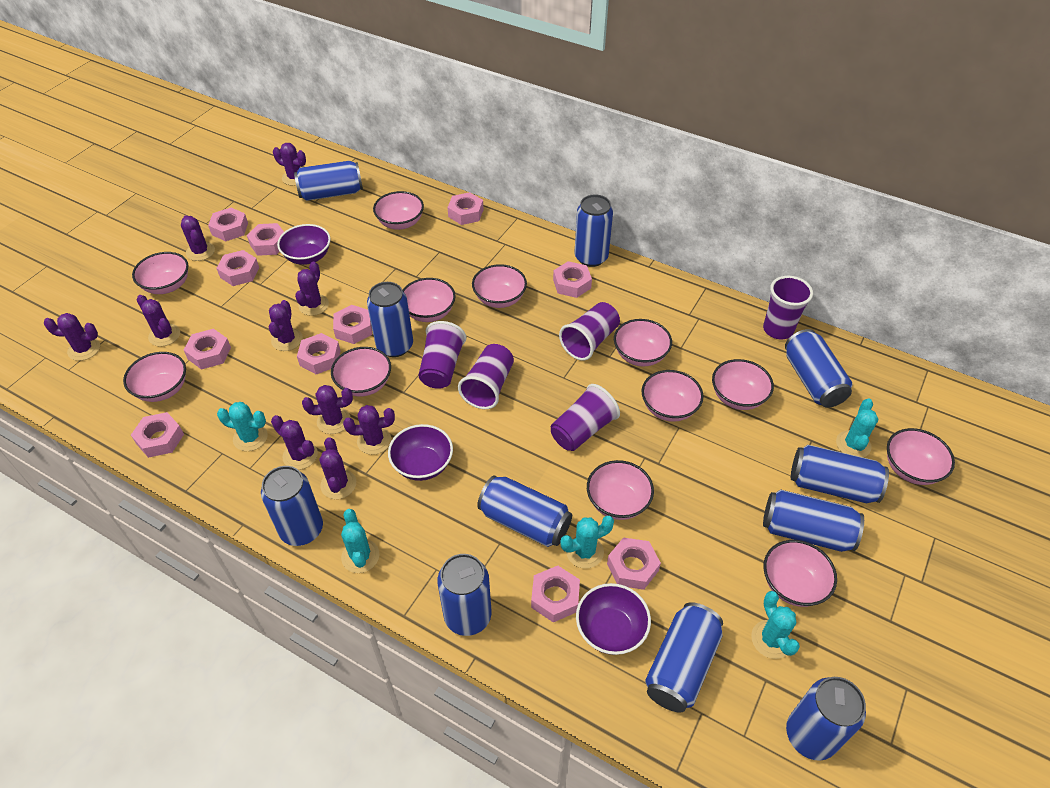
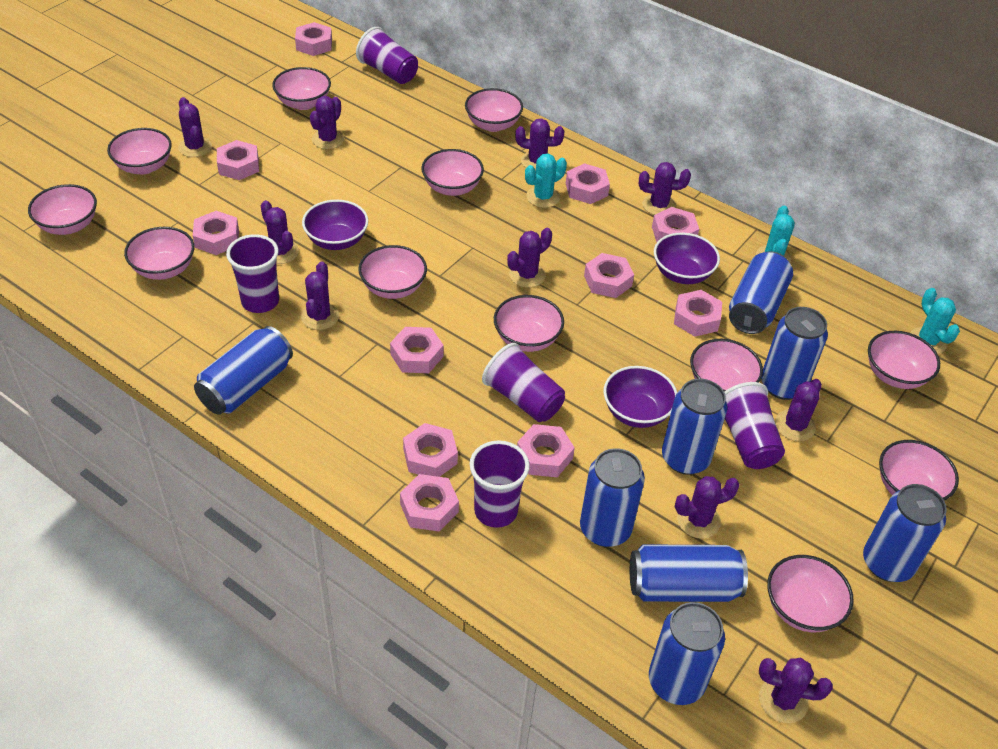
blue can: 11 -> 8
turquoise cactus: 5 -> 3

